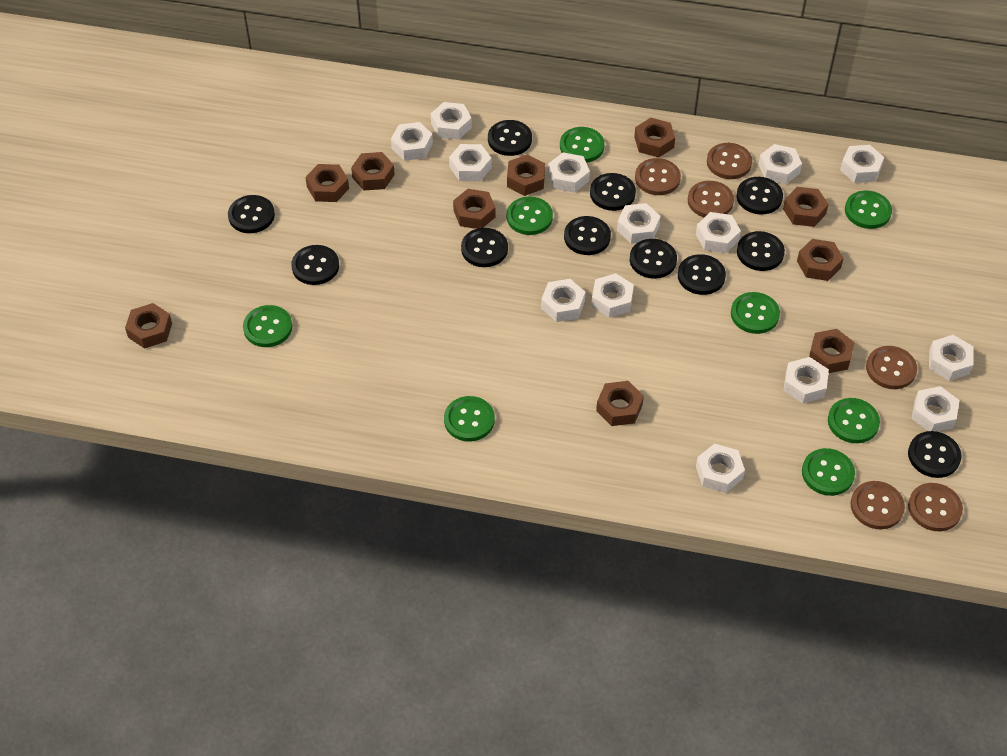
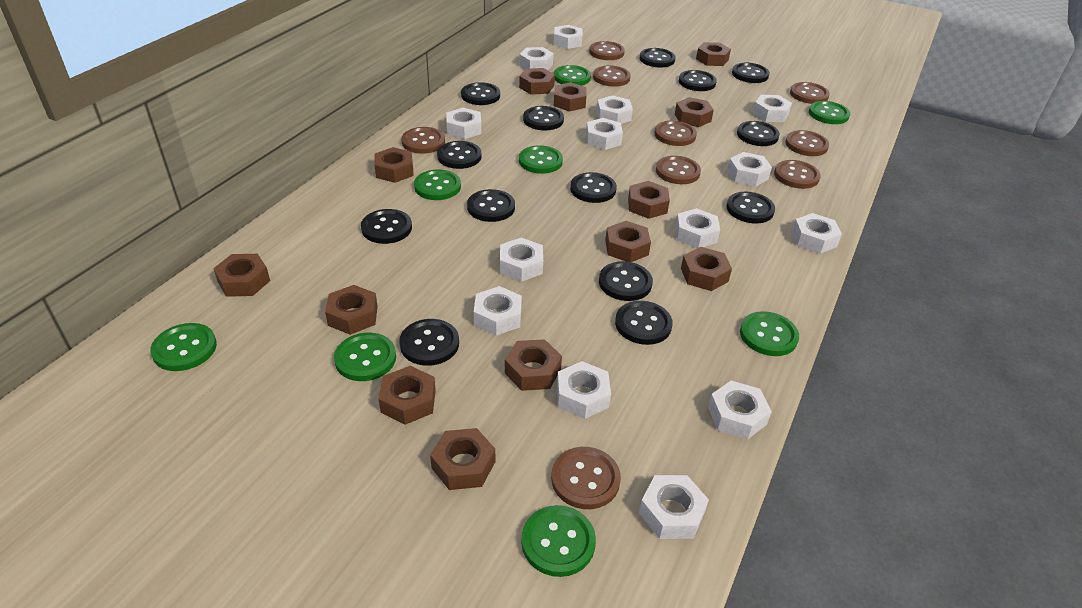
black button: 11 -> 14
brown button: 6 -> 9
brown nut: 10 -> 13

